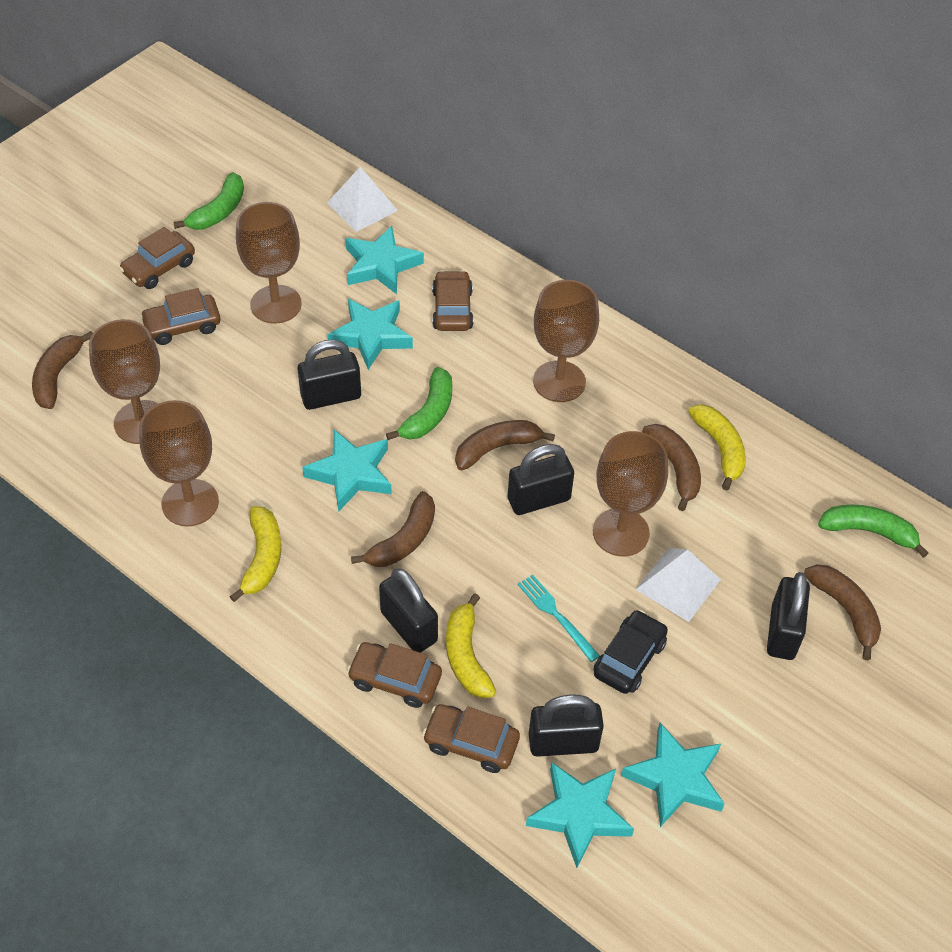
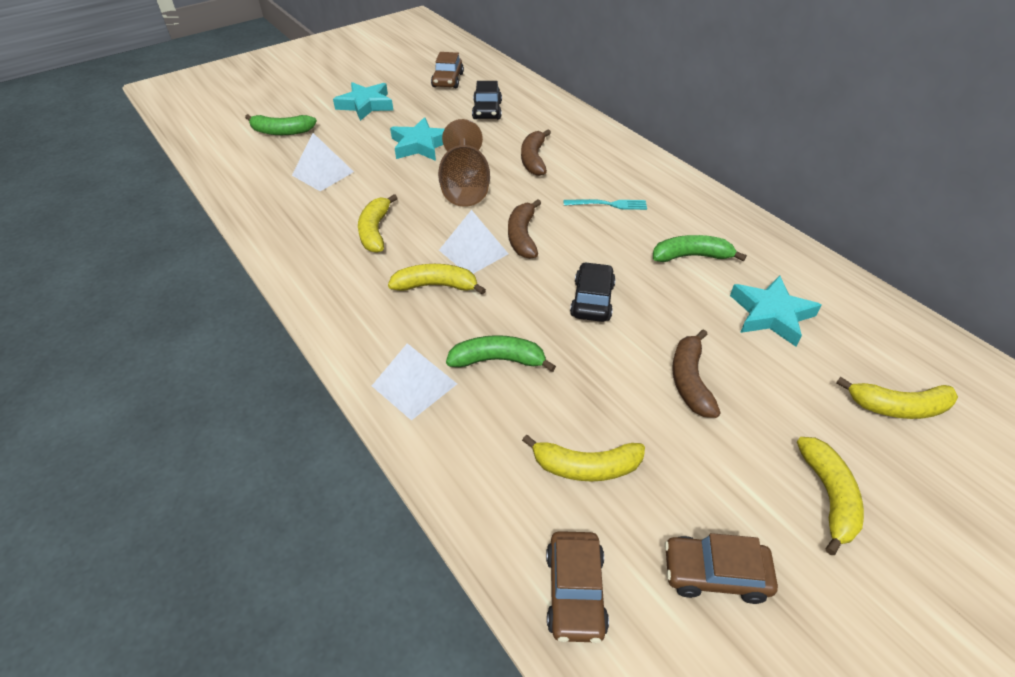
black car: 1 -> 2
black padlock: 5 -> 0
brown banana: 5 -> 3
brown car: 5 -> 3
brown goblet: 5 -> 1
turquoise star: 5 -> 3
white pyramid: 2 -> 3
yellow banana: 3 -> 5

